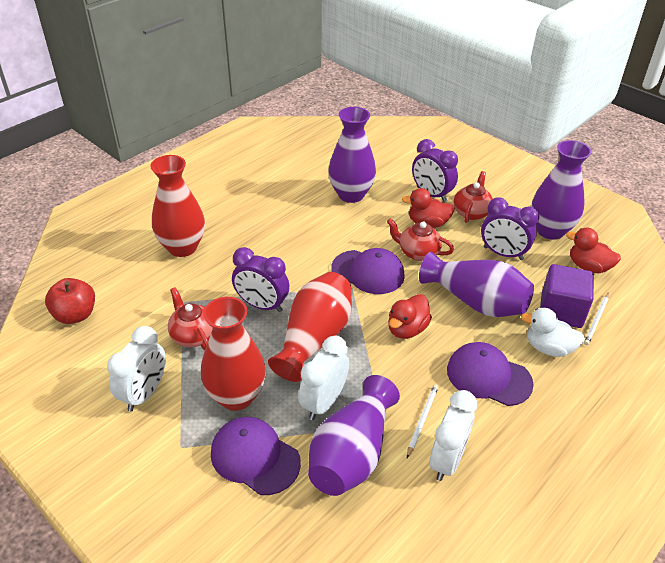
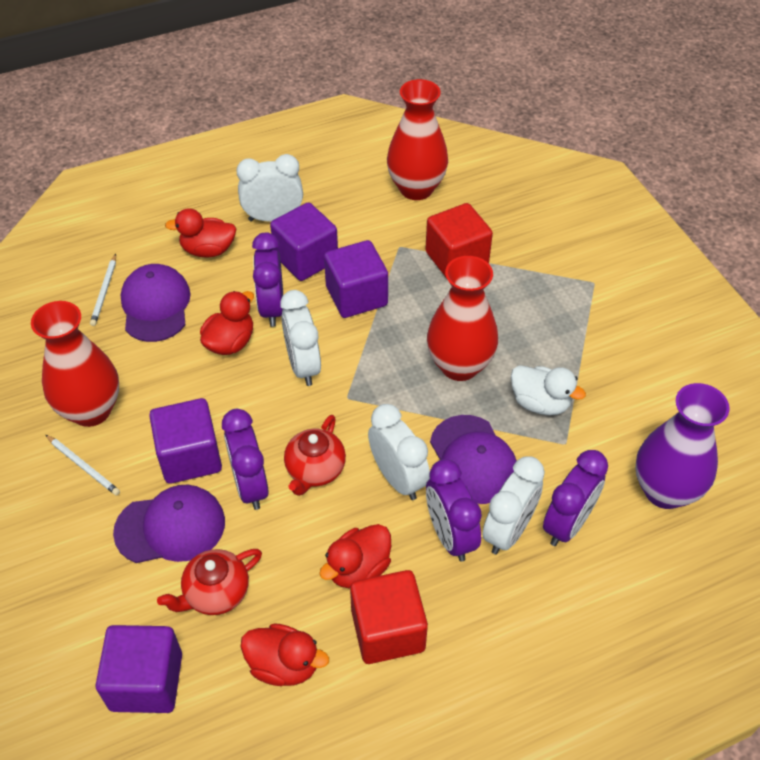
purple clock: 3 -> 4
purple cube: 1 -> 4
purple vase: 4 -> 1
red apple: 1 -> 0
red cube: 0 -> 2
red duck: 3 -> 4
red teapot: 3 -> 2
white clock: 3 -> 4

